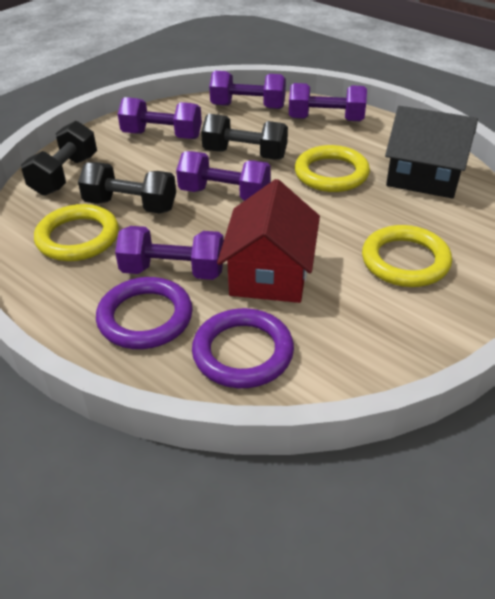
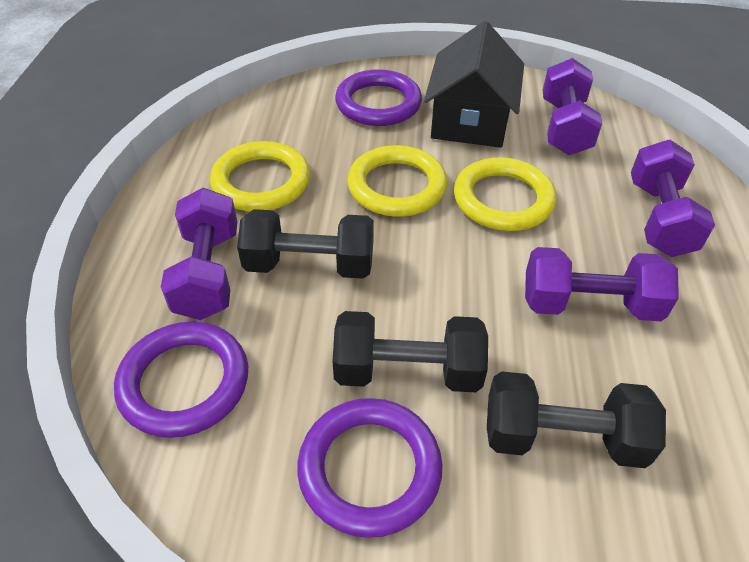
purple dumbbell: 5 -> 4
purple ring: 2 -> 3
red house: 1 -> 0

